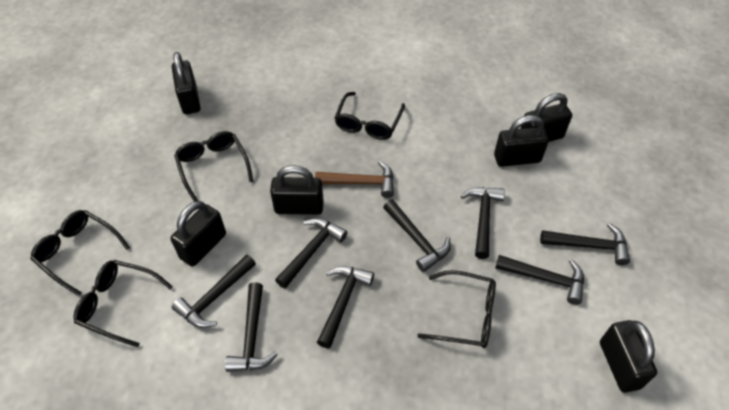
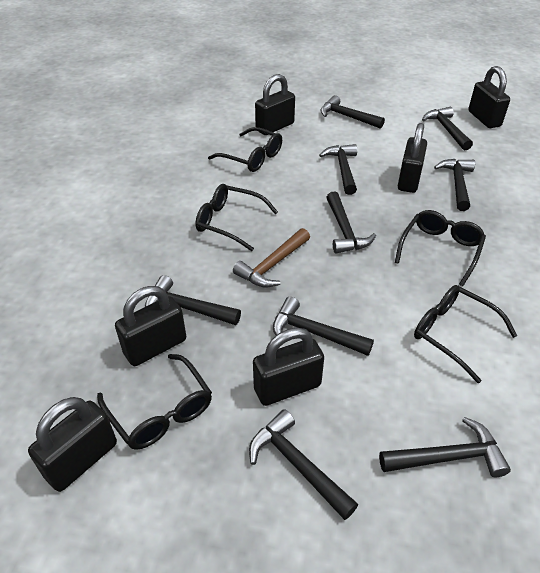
black hammer: 8 -> 9

